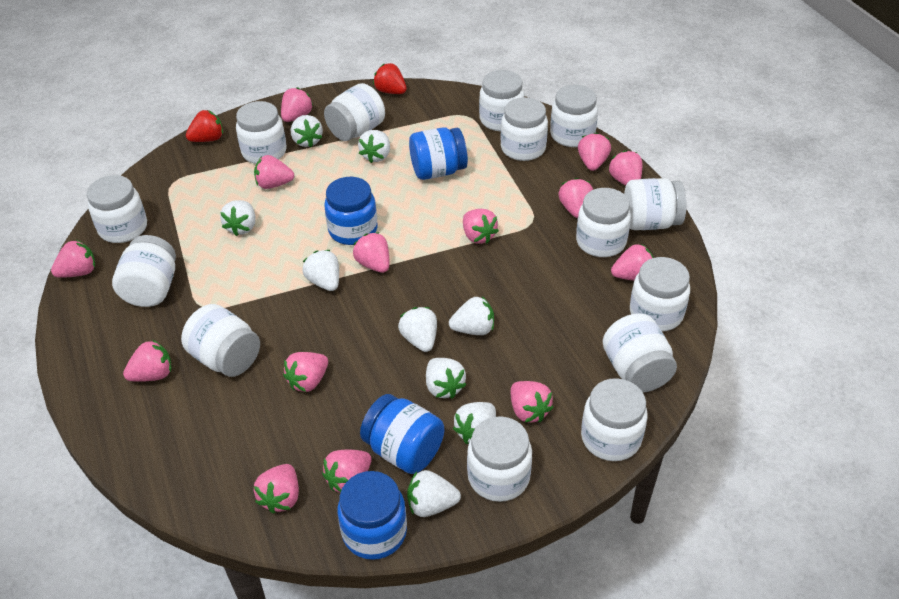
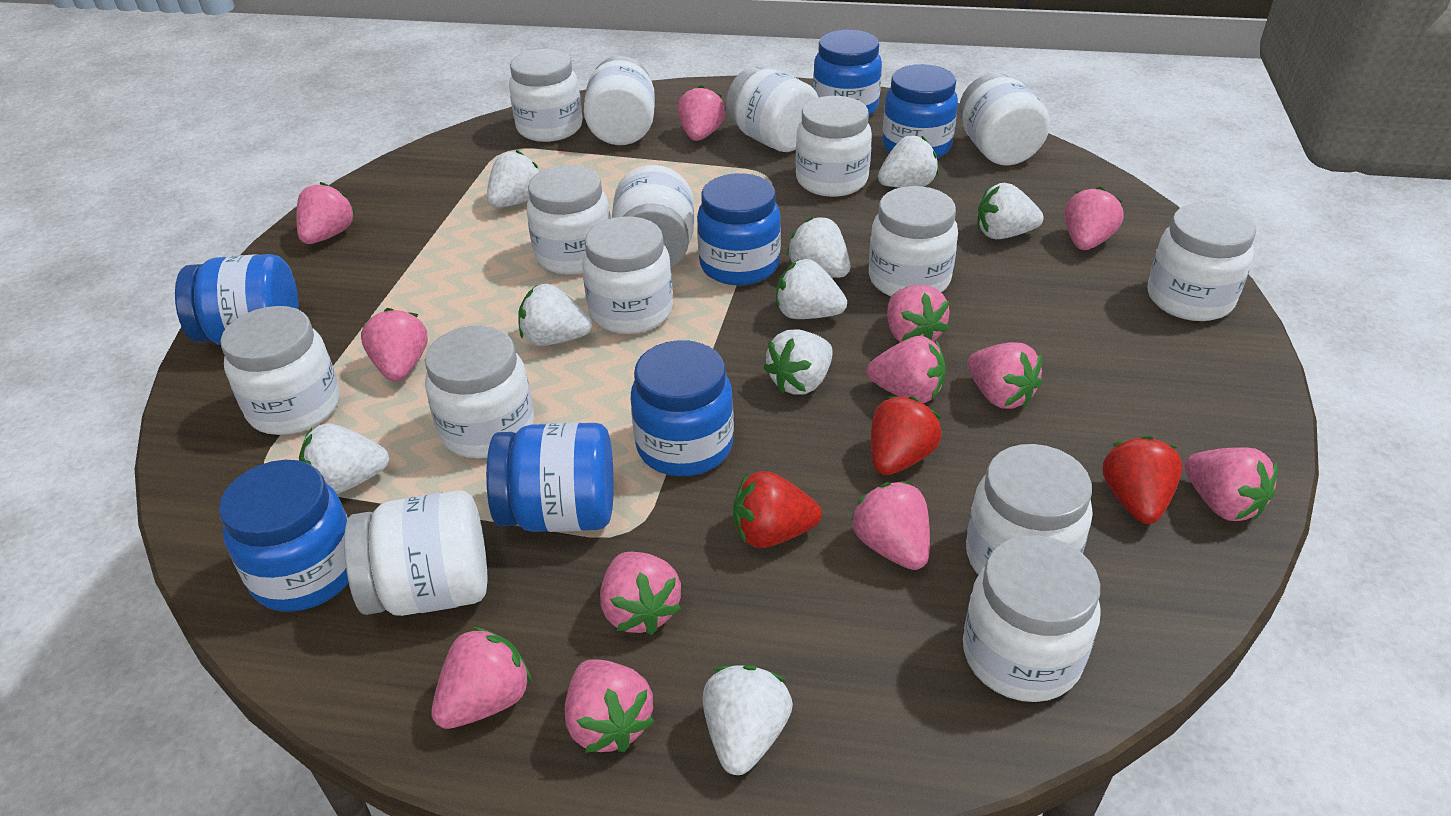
blue jar: 4 -> 7
pink strawberry: 14 -> 12
red strawberry: 2 -> 3
white jar: 14 -> 15

